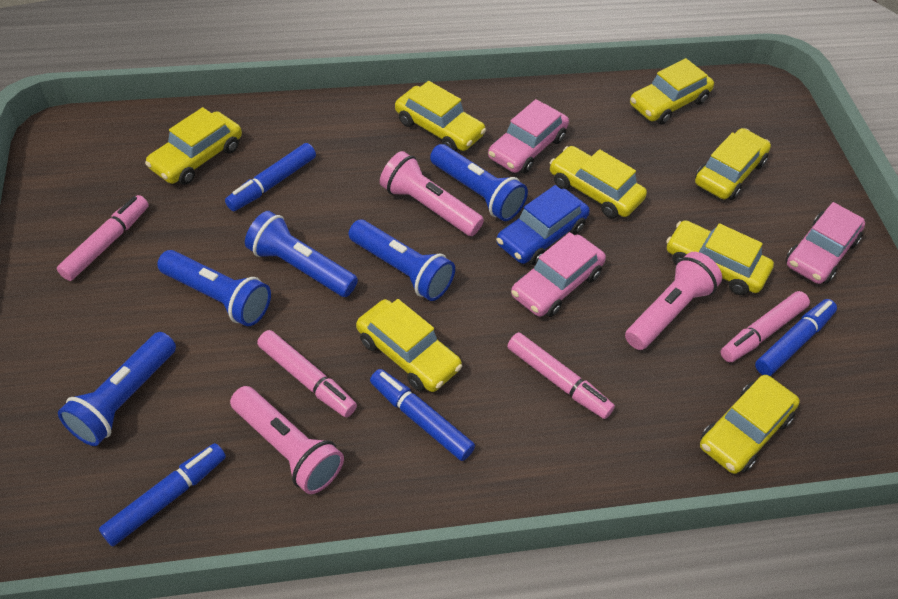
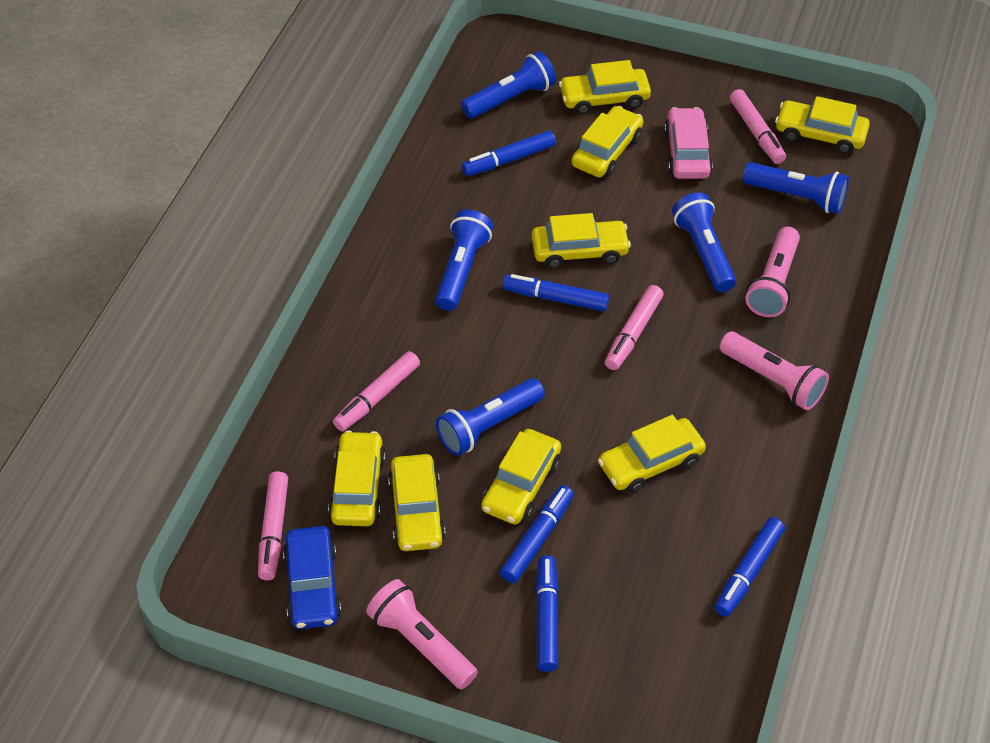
blue marker: 4 -> 5
pink car: 3 -> 1

